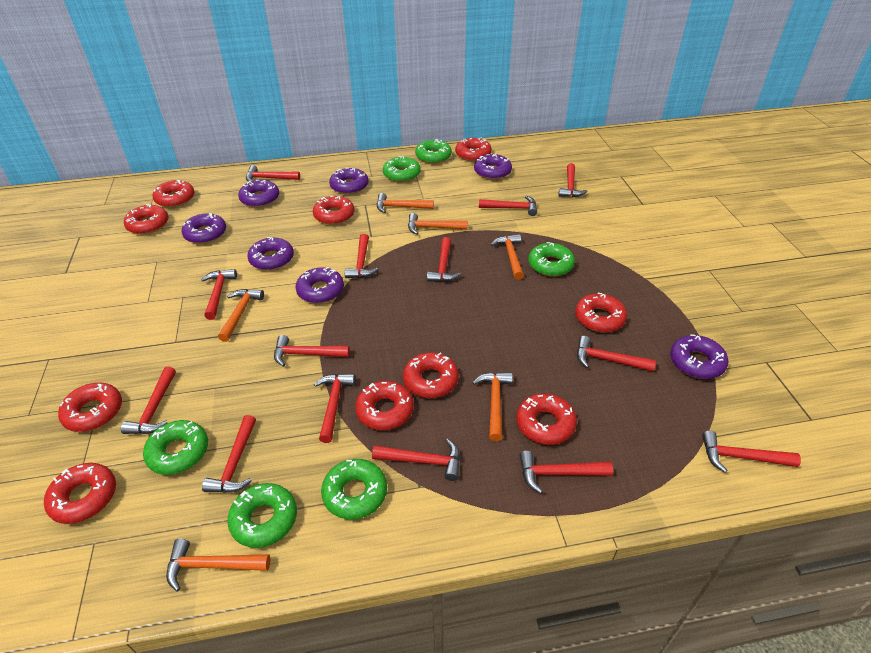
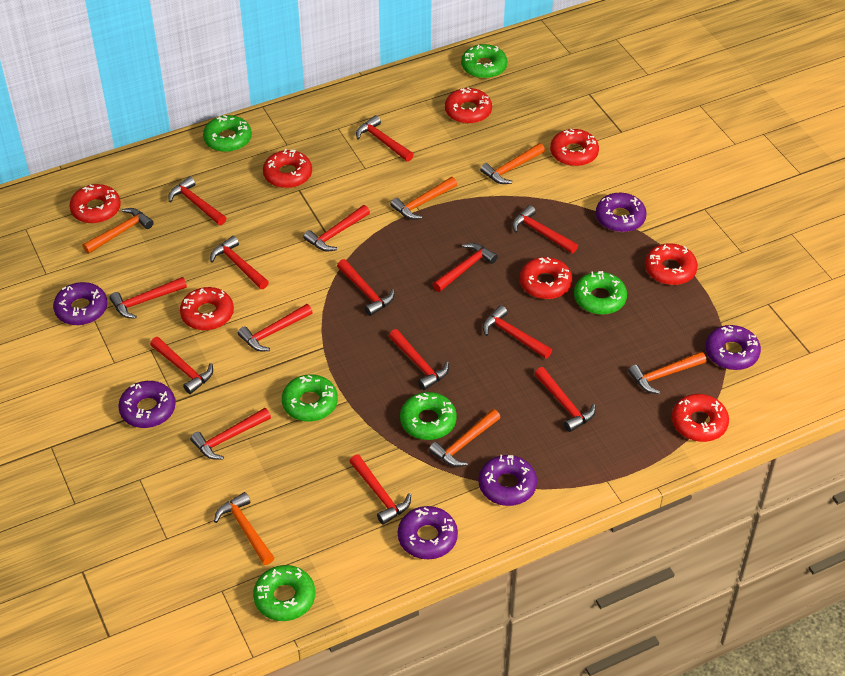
purple donut: 7 -> 6
red donut: 10 -> 8
red hammer: 14 -> 15

